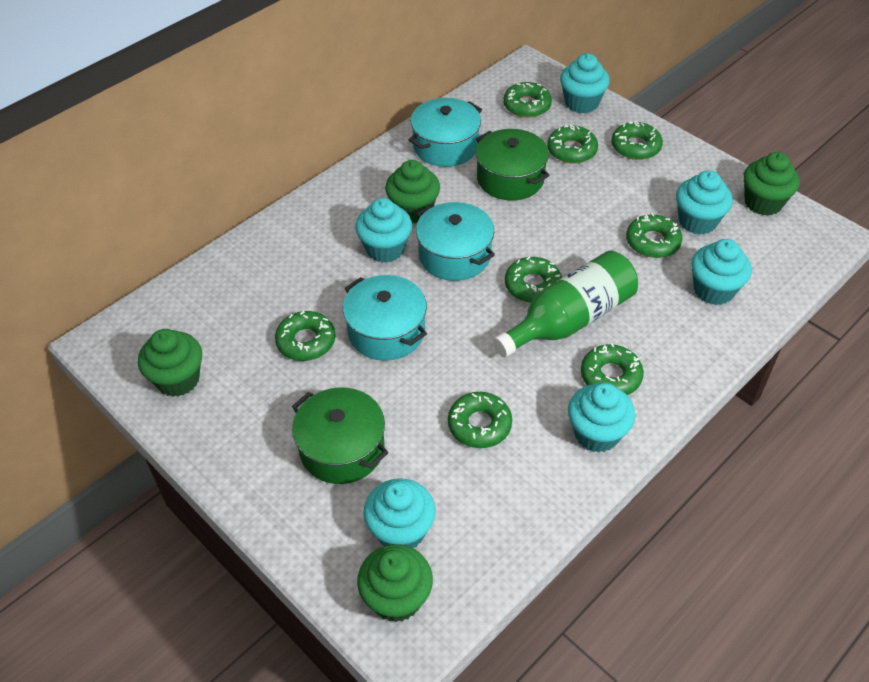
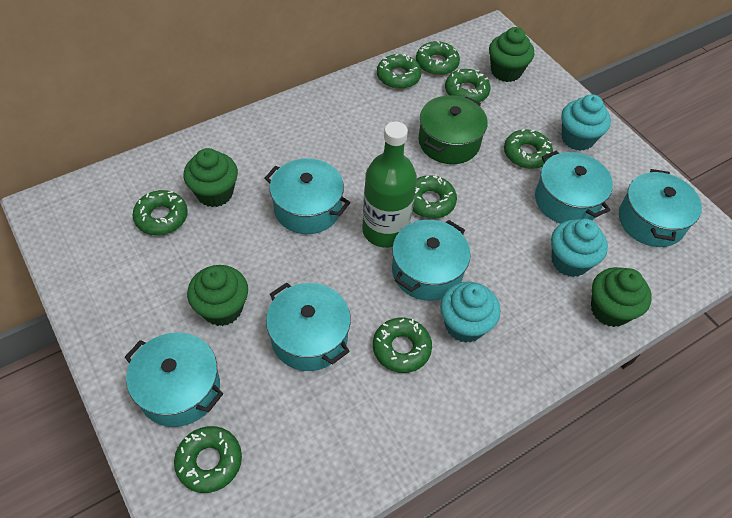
green pot: 2 -> 1
turquoise cupcake: 6 -> 3
turquoise pot: 3 -> 6

